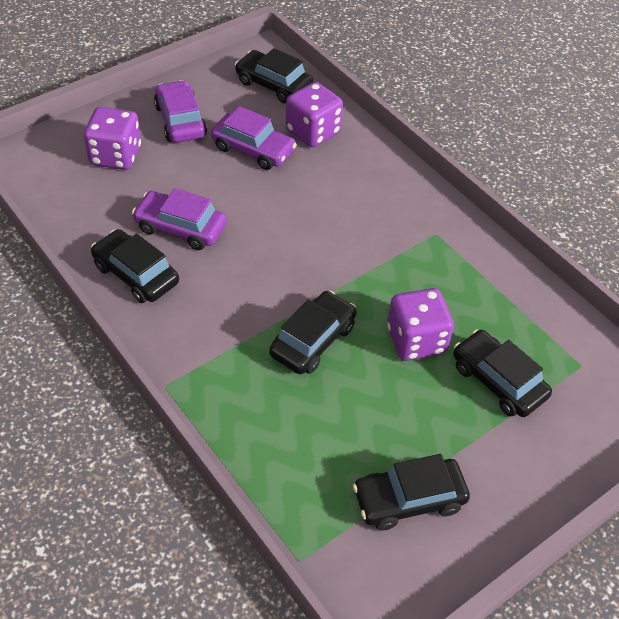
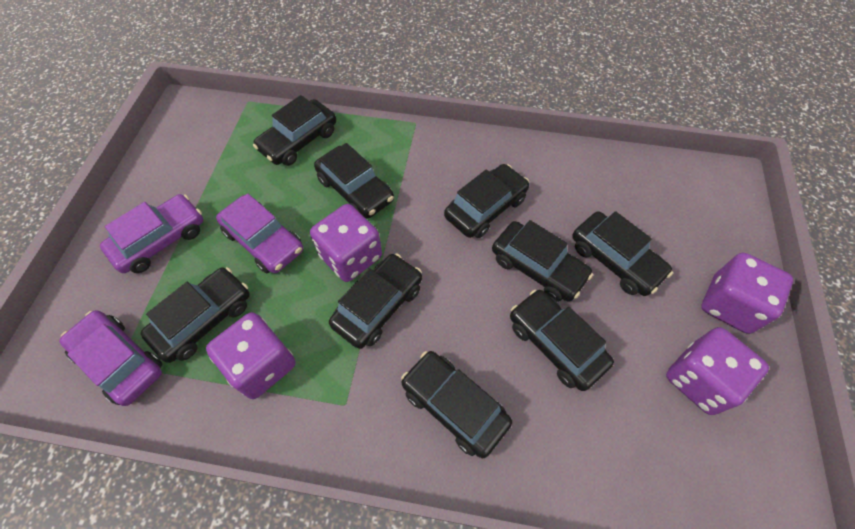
black car: 5 -> 9
purple dice: 3 -> 4

